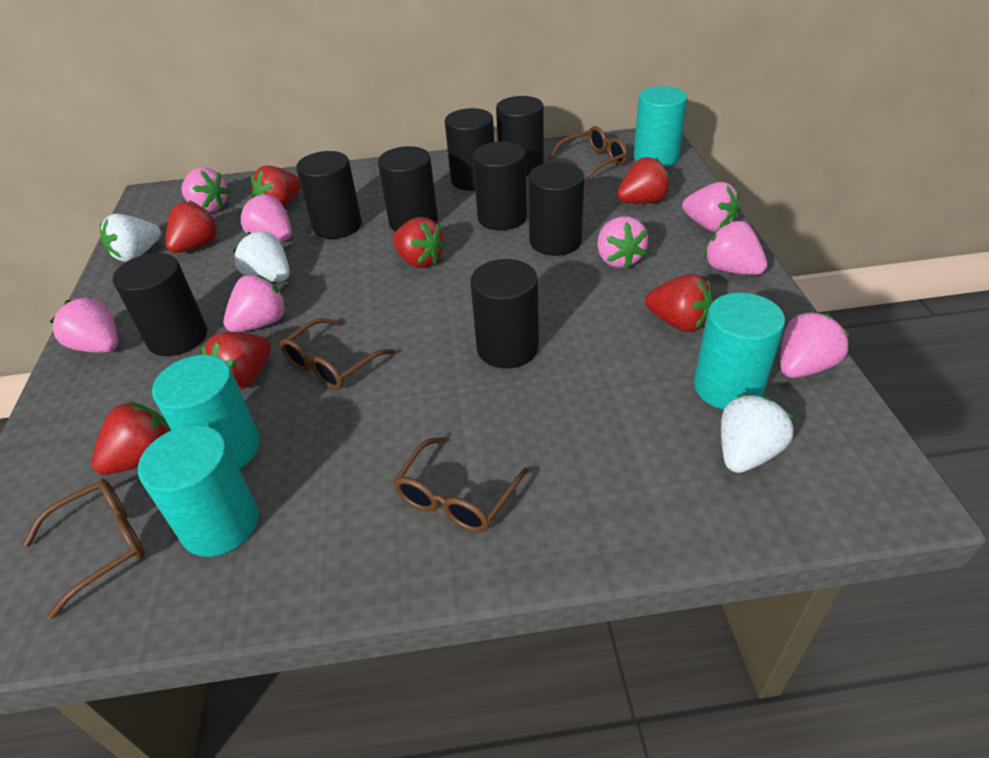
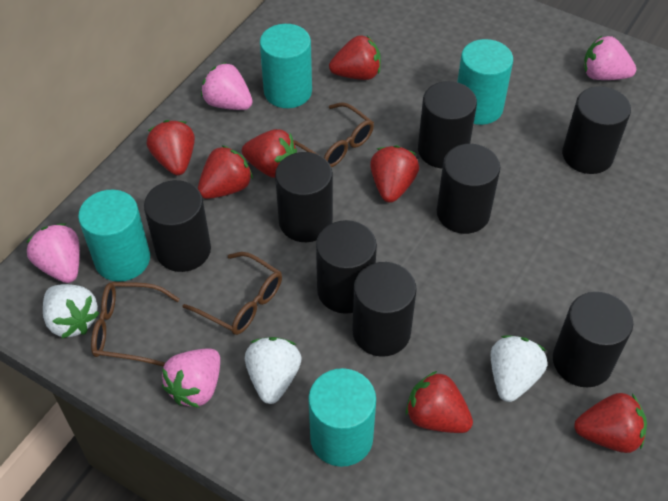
brown glasses: 4 -> 3
pink strawberry: 8 -> 4

